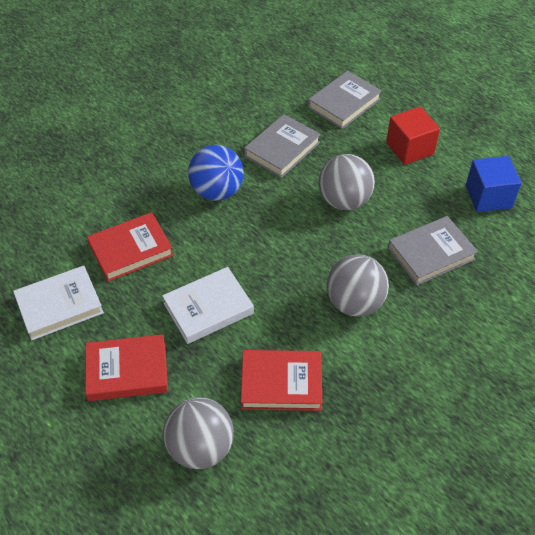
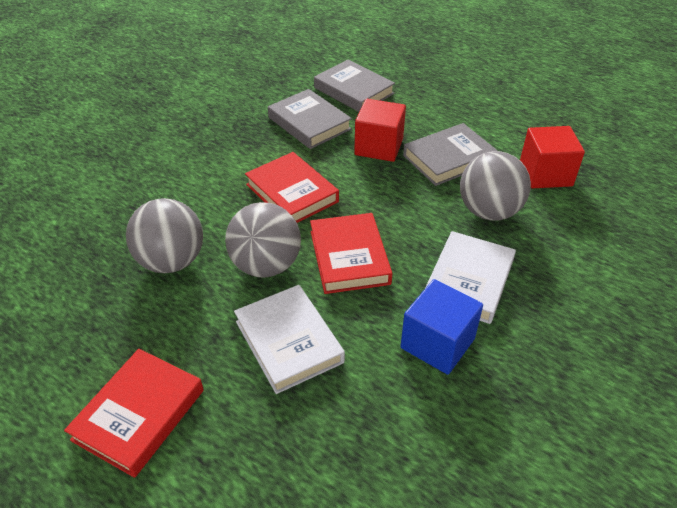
blue ball: 1 -> 0
red cube: 1 -> 2

